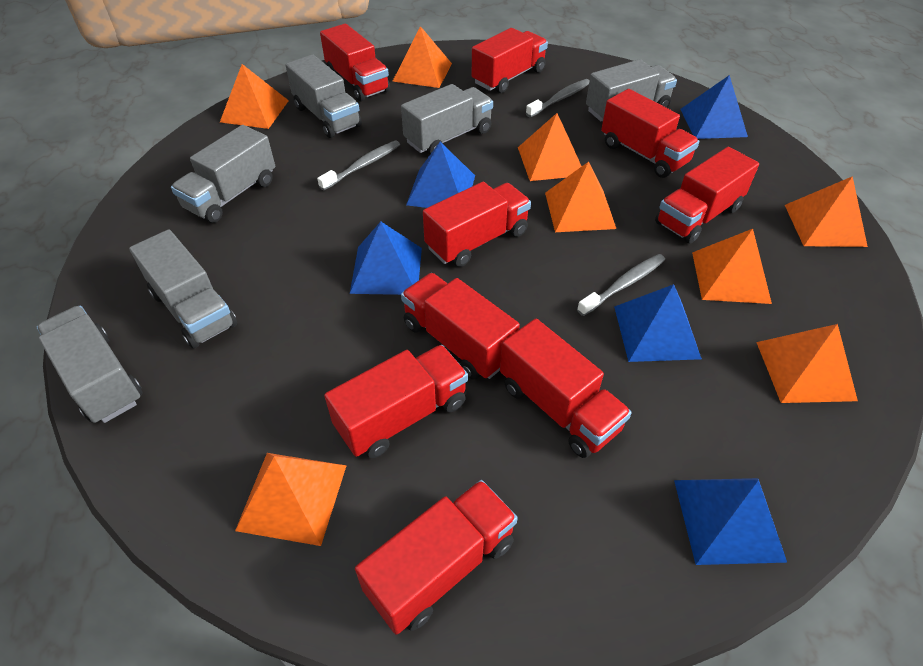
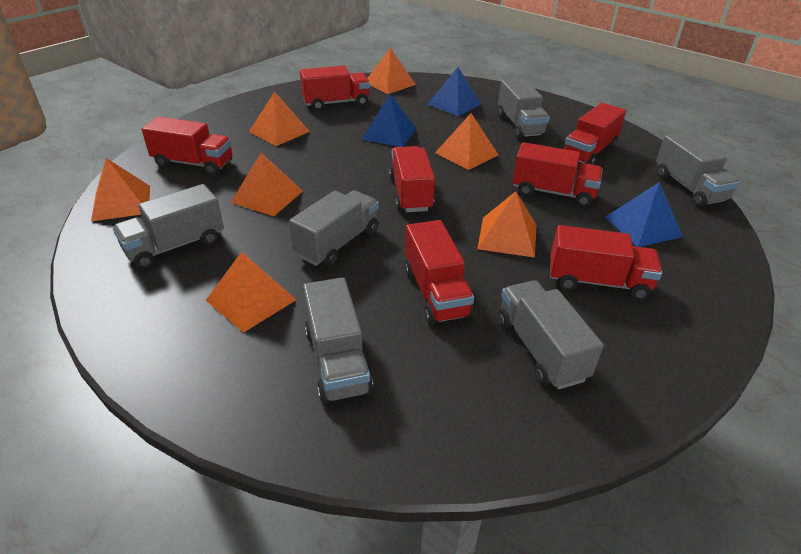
blue pyramid: 5 -> 3
grey toothbrush: 3 -> 0
orange pyramid: 8 -> 7
red truck: 9 -> 7

